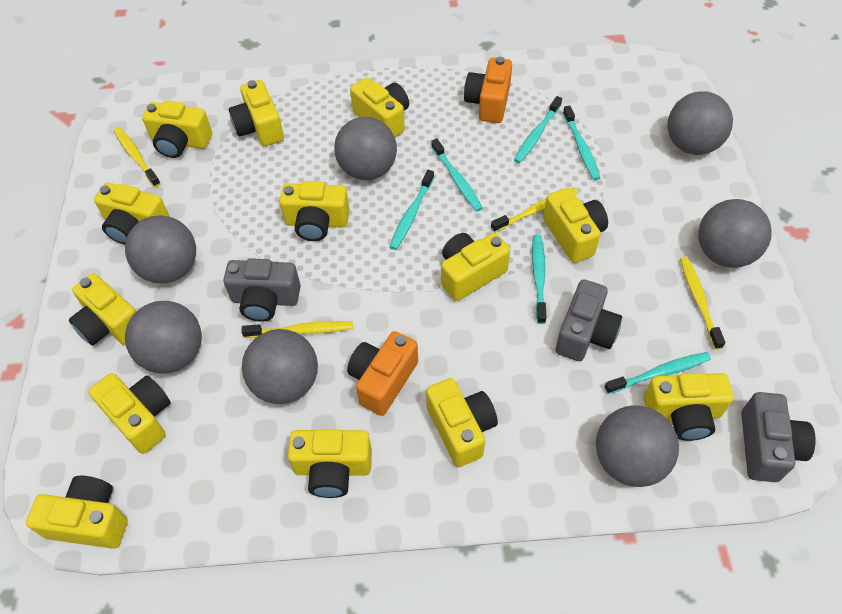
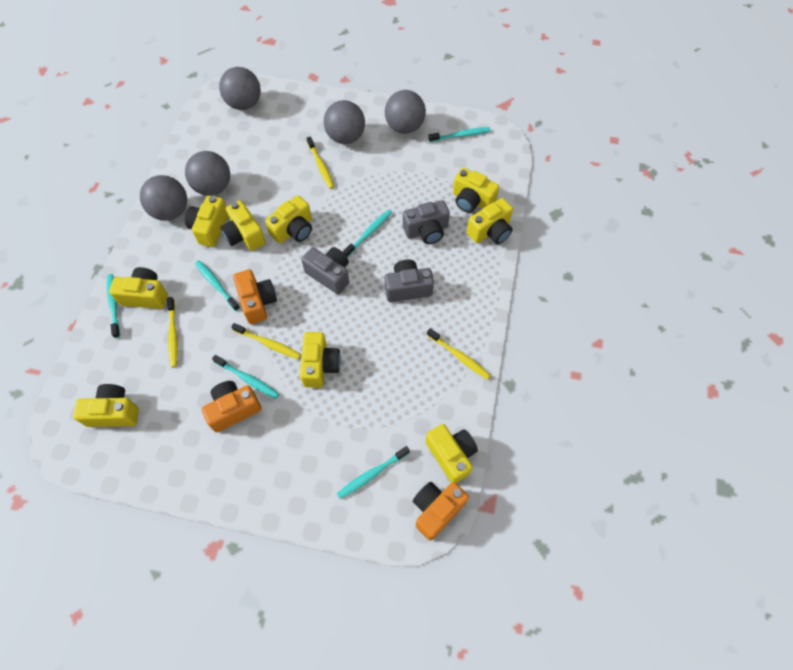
grey ball: 7 -> 5
orange camera: 2 -> 3
yellow camera: 13 -> 9

